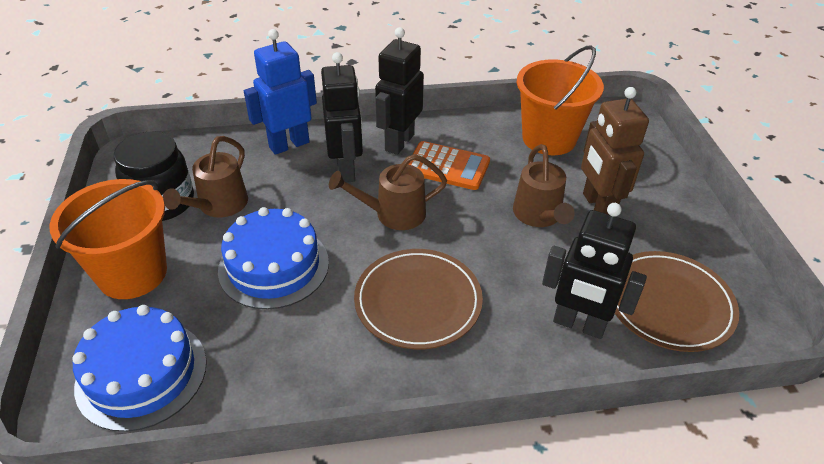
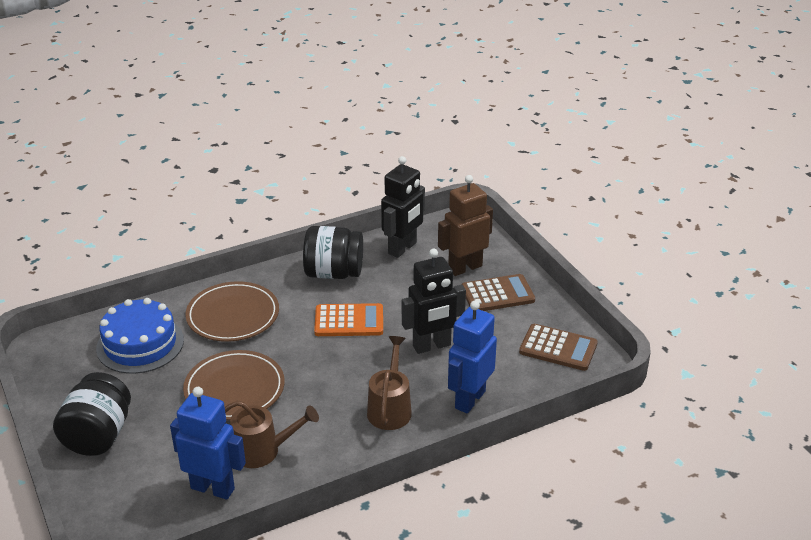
black jar: 1 -> 2
black robot: 3 -> 2
blue cake: 2 -> 1
blue robot: 1 -> 2
brown calculator: 0 -> 2
brown watering can: 3 -> 2
orange bucket: 2 -> 0

